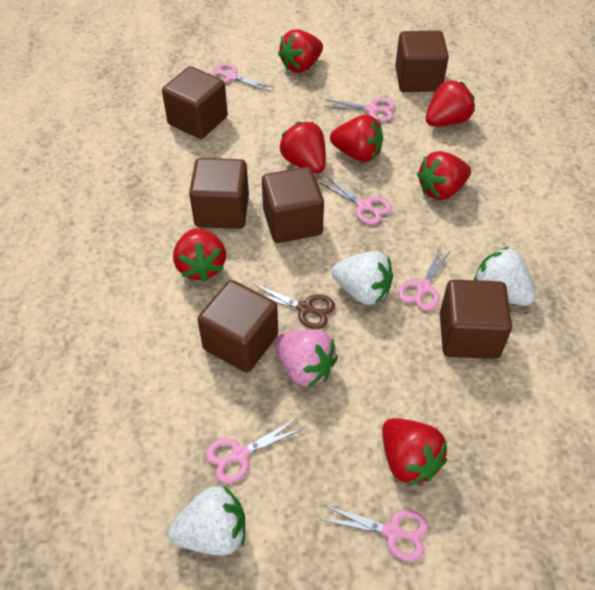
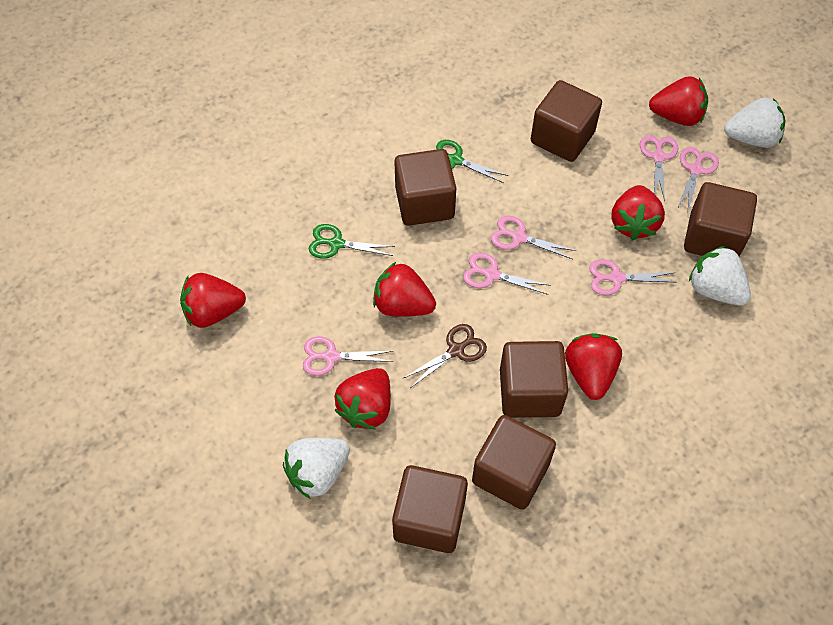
green scissors: 0 -> 2
pink strawberry: 1 -> 0
red strawberry: 7 -> 6

